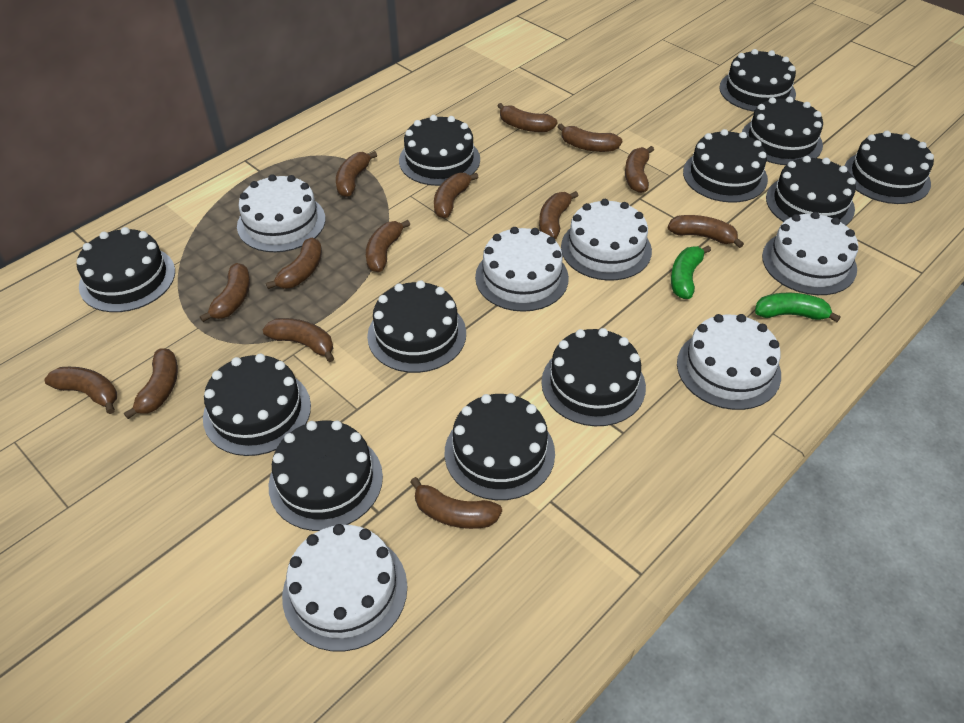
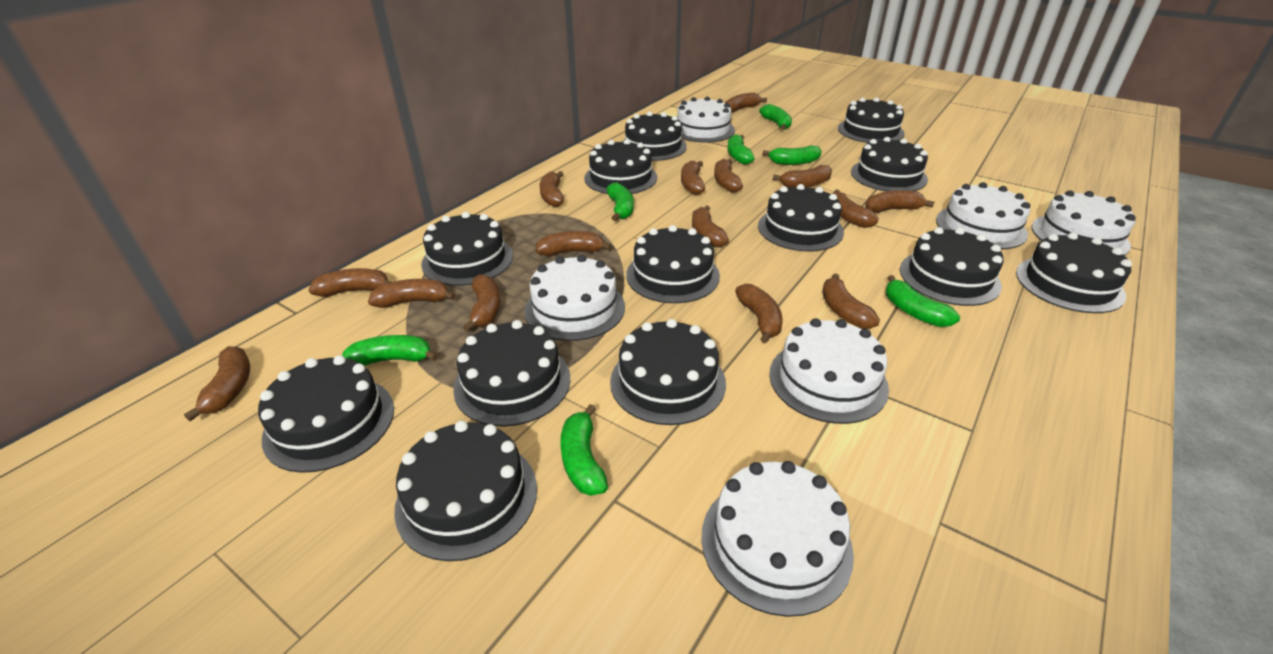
black cake: 12 -> 13
brown banana: 14 -> 15
green banana: 2 -> 7

